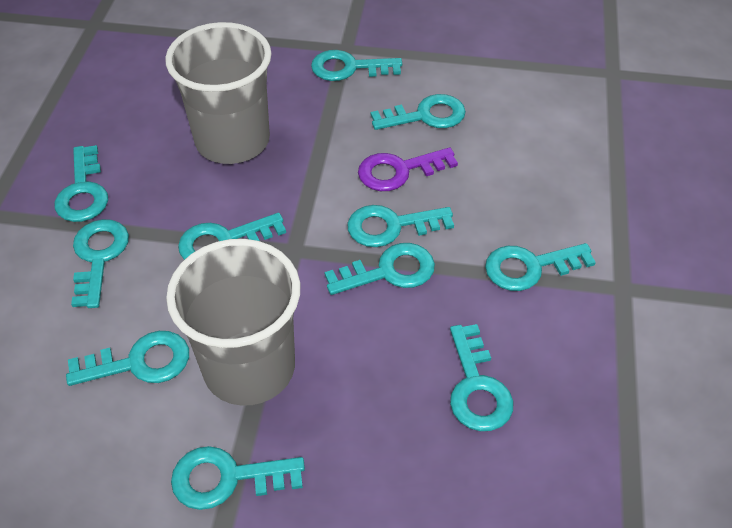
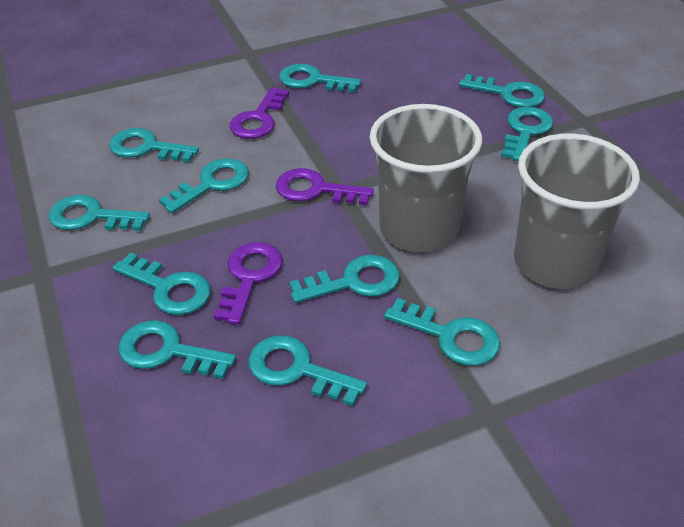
purple key: 1 -> 3

